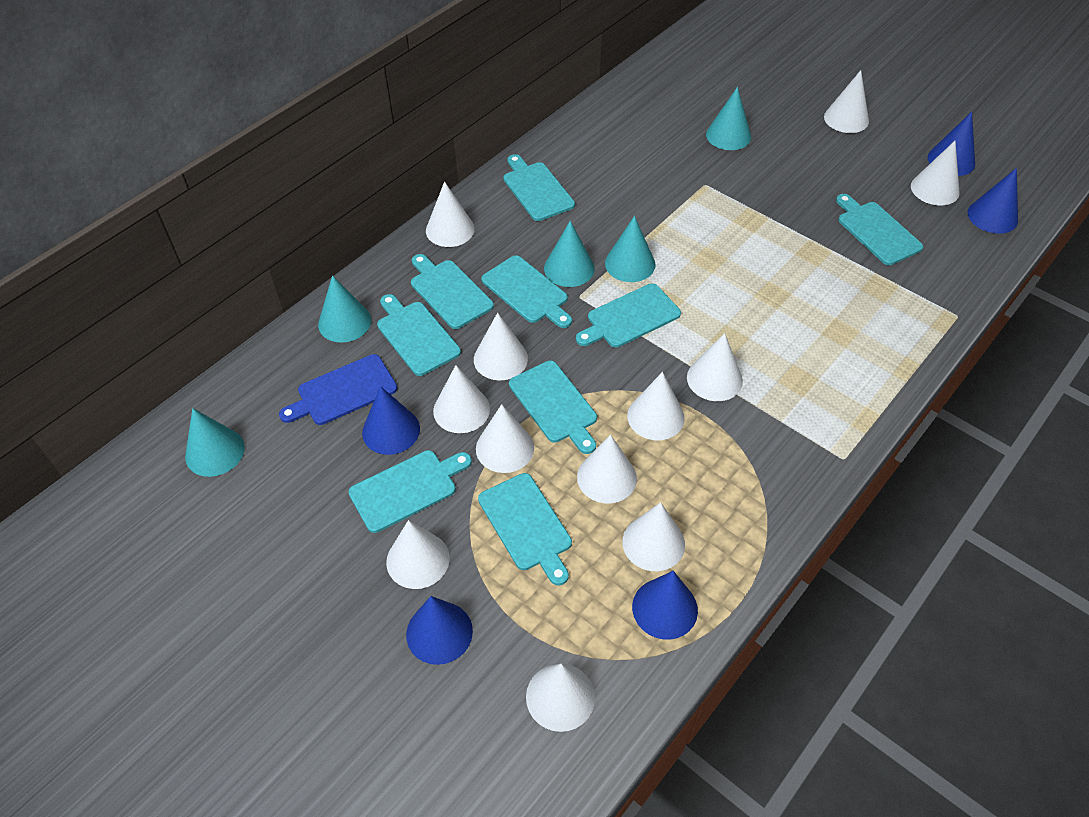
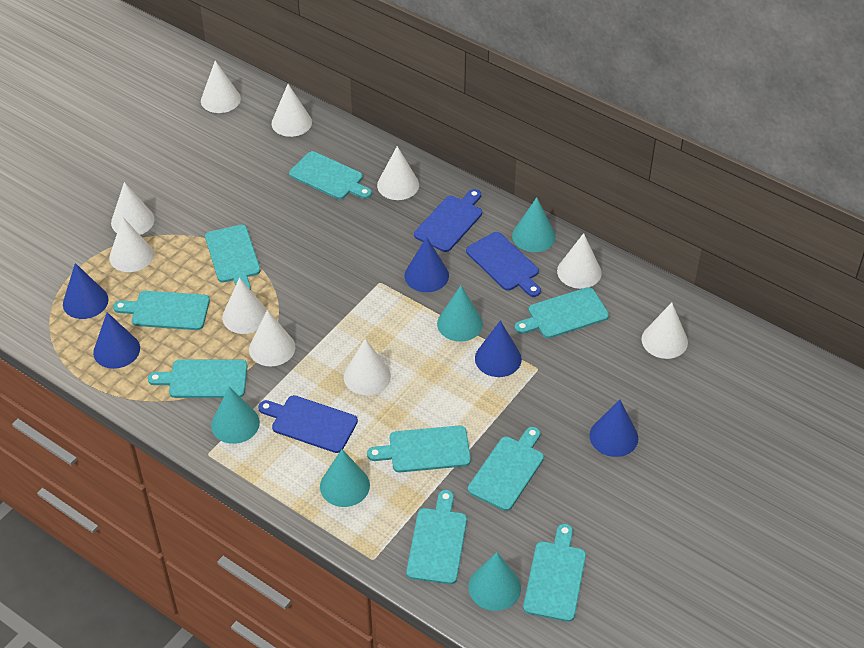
blue cutting board: 1 -> 3
white cone: 12 -> 10

